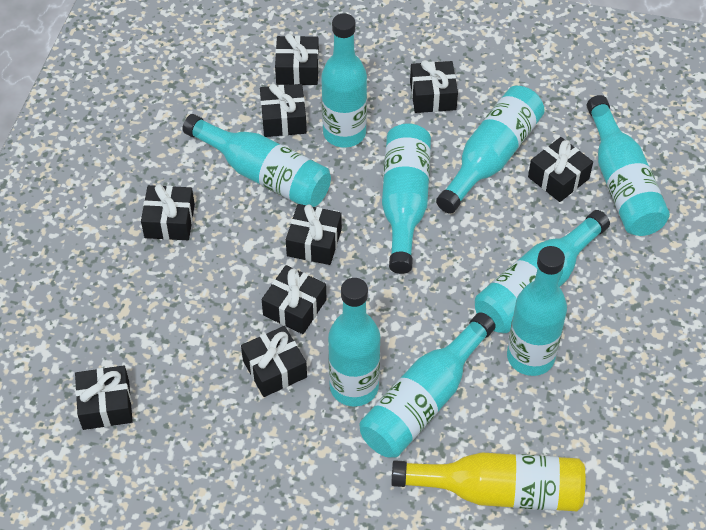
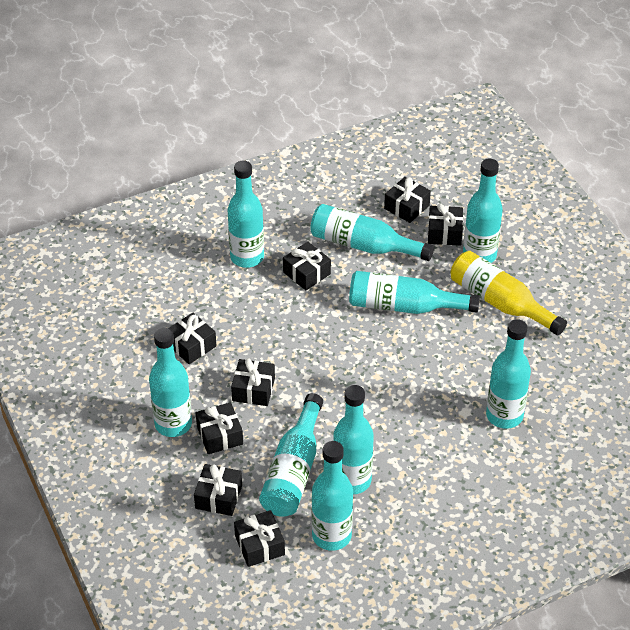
black gift: 9 -> 8

